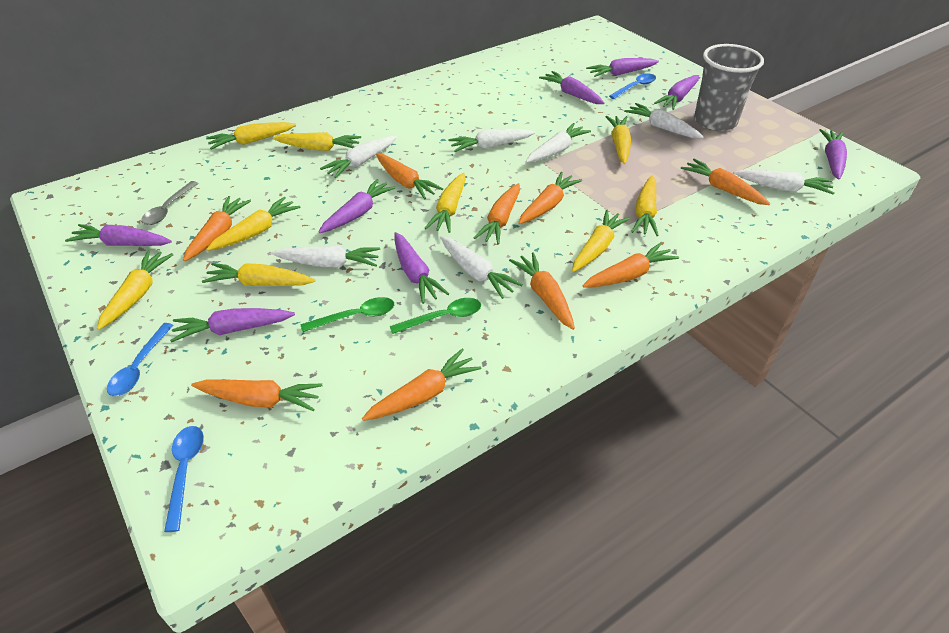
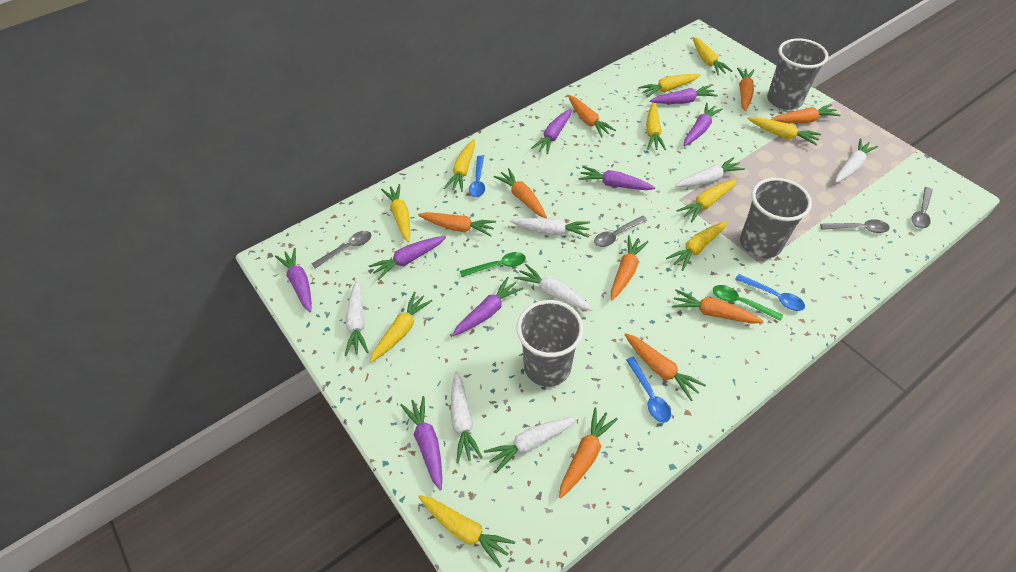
grey cup: 1 -> 3
grey spoon: 1 -> 4
yellow carrot: 9 -> 10

